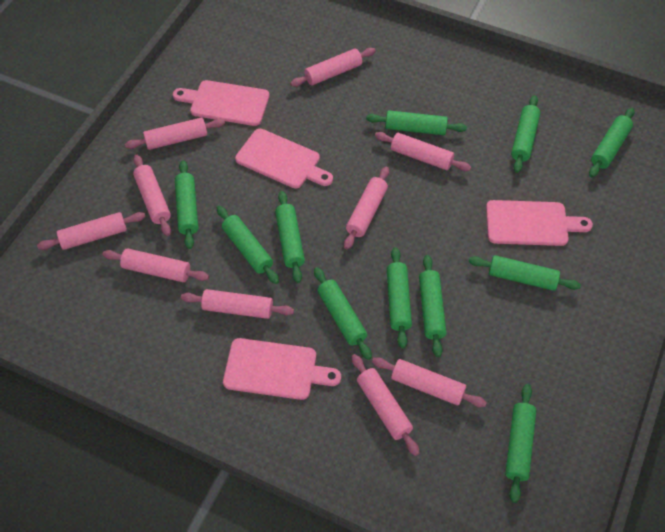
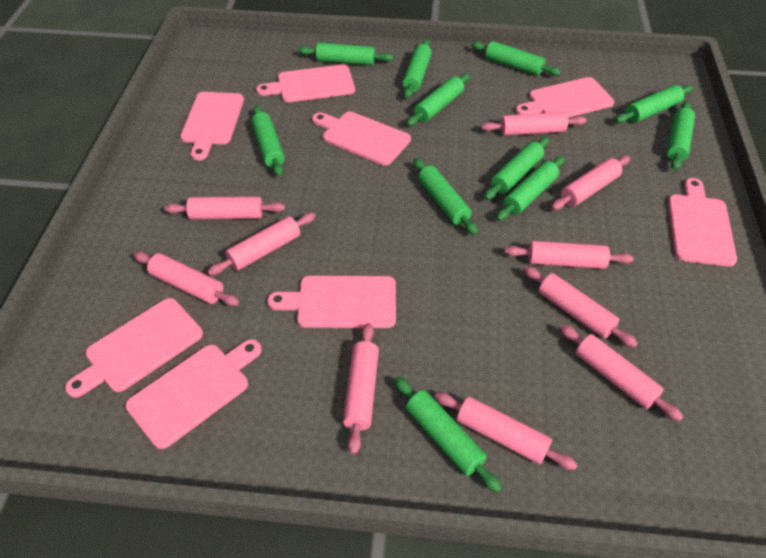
pink cutting board: 4 -> 8

